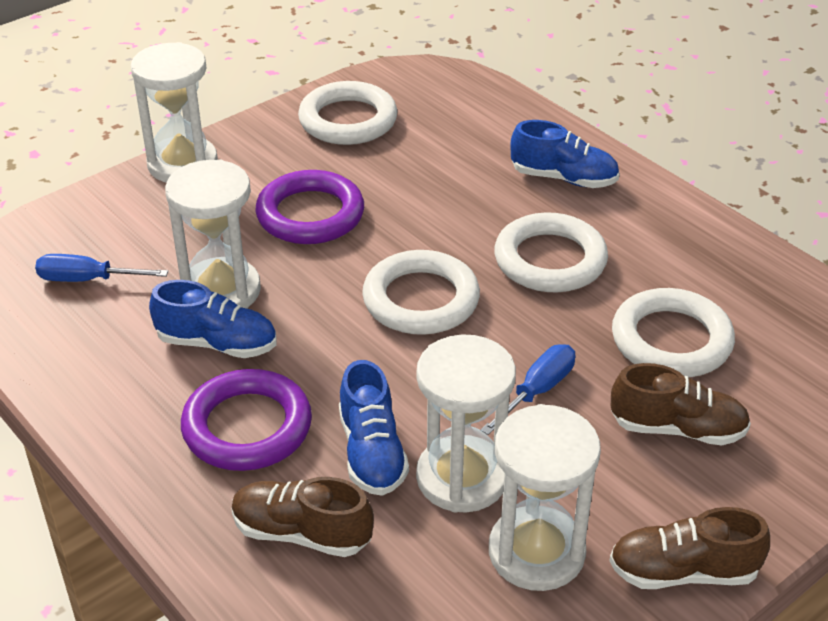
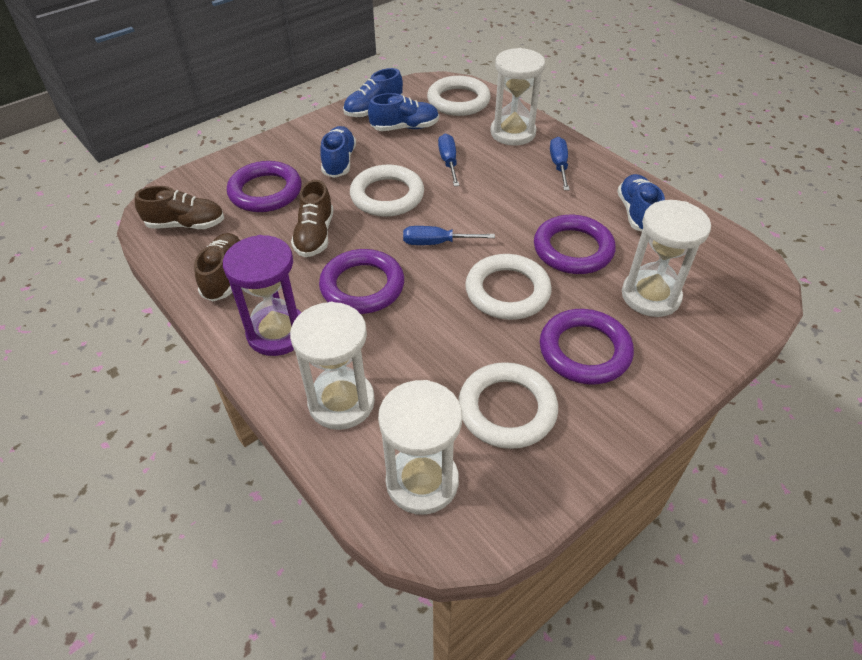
blue screwdriver: 2 -> 3
blue shoe: 3 -> 4
purple hourglass: 0 -> 1
purple ring: 2 -> 4

